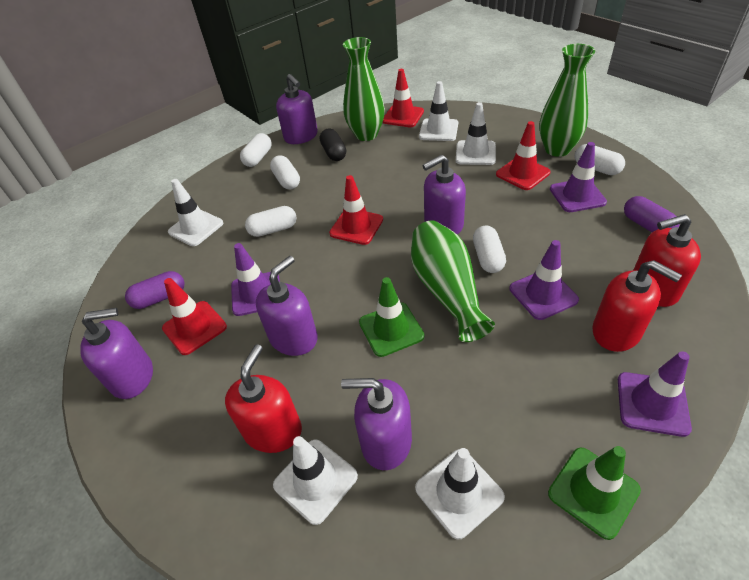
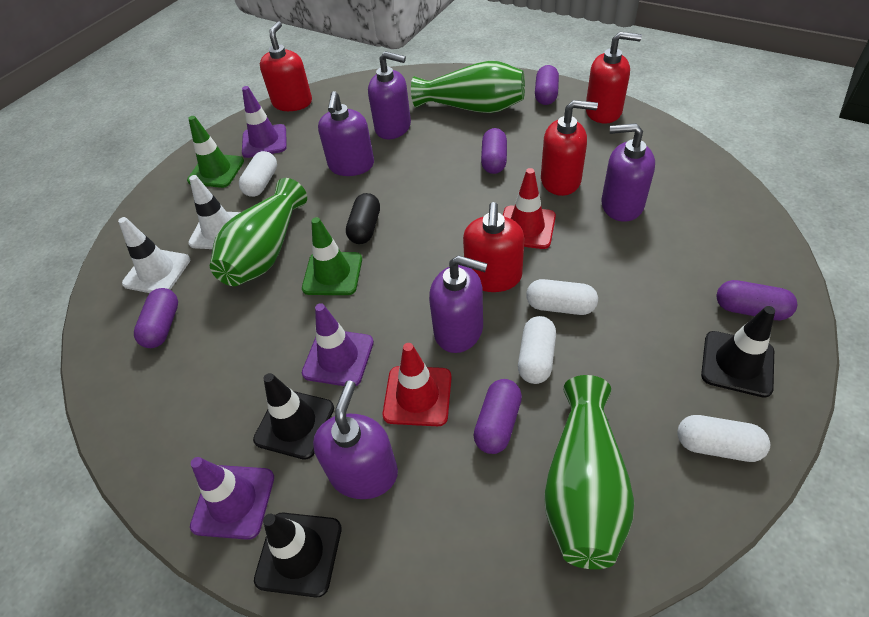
black traffic cone: 0 -> 3
purple capsule: 2 -> 5
purple traffic cone: 4 -> 3
red soap dispenser: 3 -> 4
red traffic cone: 4 -> 2
white capsule: 5 -> 4
white traffic cone: 5 -> 2

